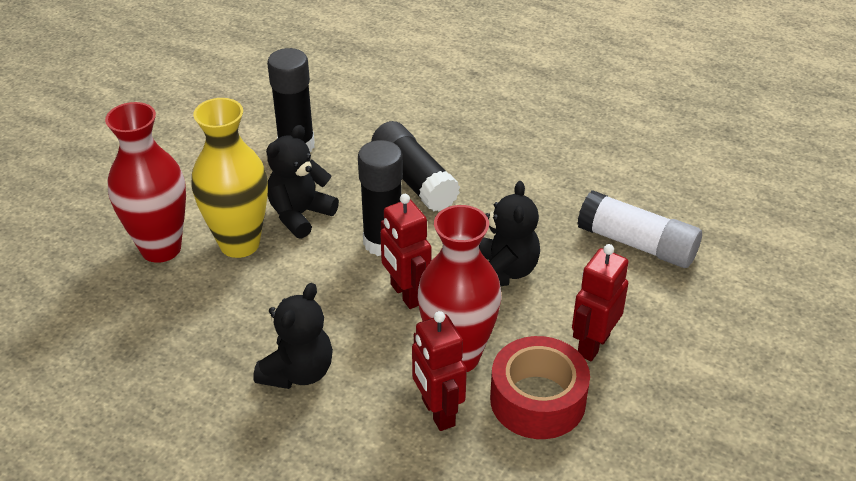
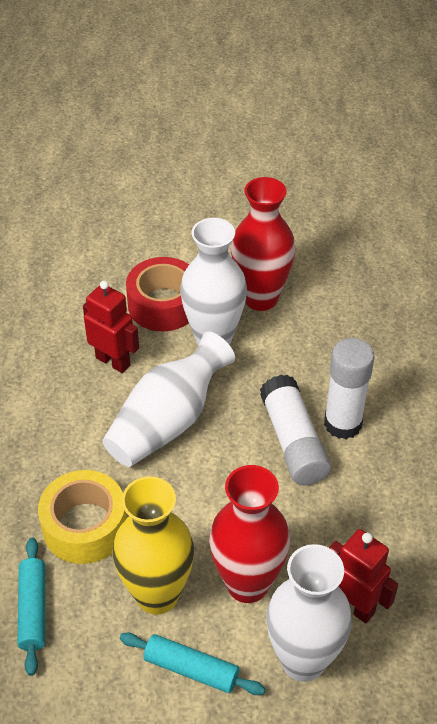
black glue stick: 3 -> 0
black teddy bear: 3 -> 0
red robot: 3 -> 2
turquoise rolling pin: 0 -> 2
white glue stick: 1 -> 2
white vase: 0 -> 3
yellow tape: 0 -> 1

